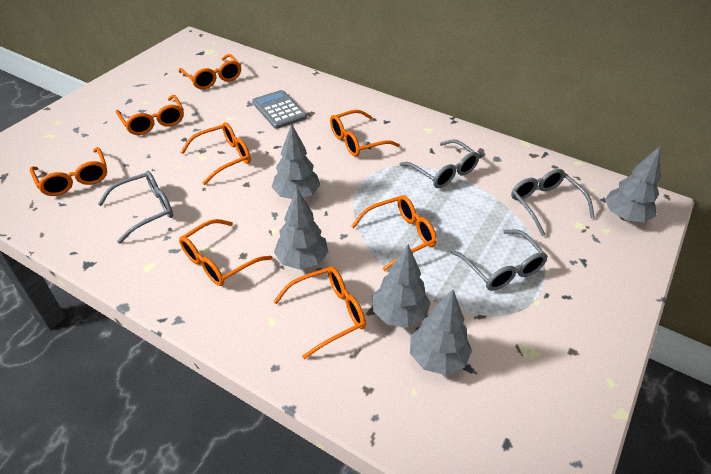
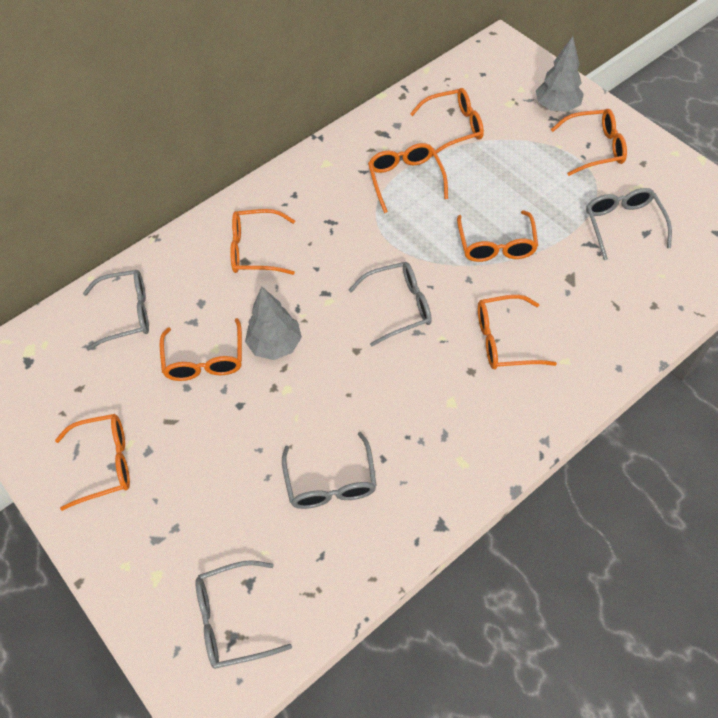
grey calculator: 1 -> 0
grey glasses: 4 -> 5
grey tree: 5 -> 2

